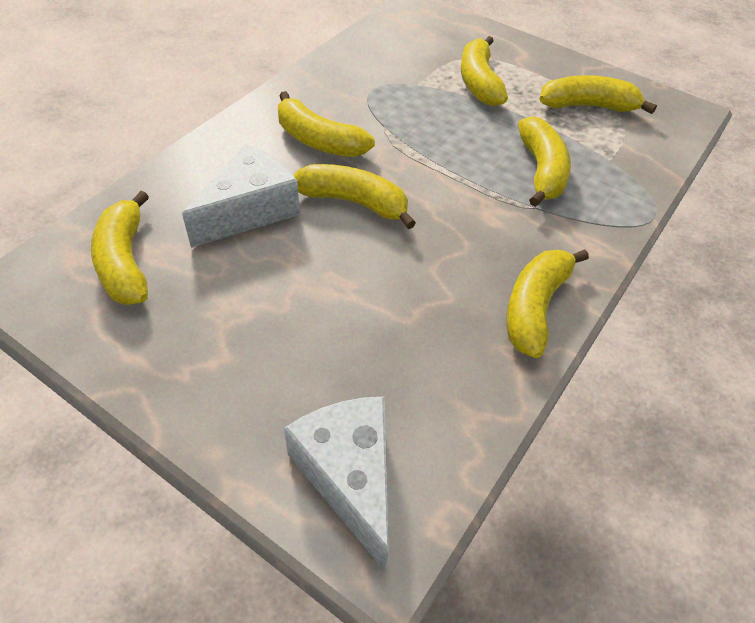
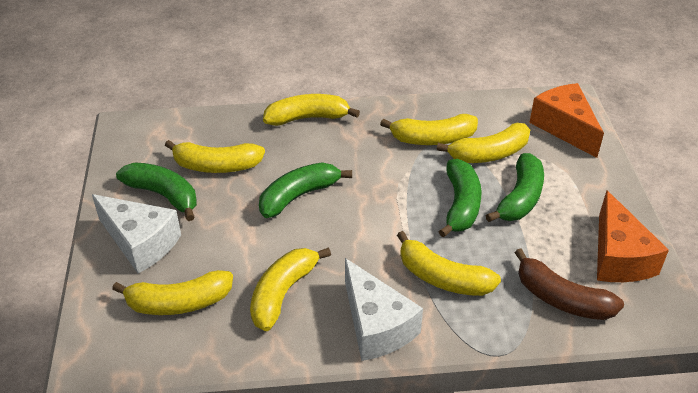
brown banana: 0 -> 1
green banana: 0 -> 4
orange cheese: 0 -> 2

